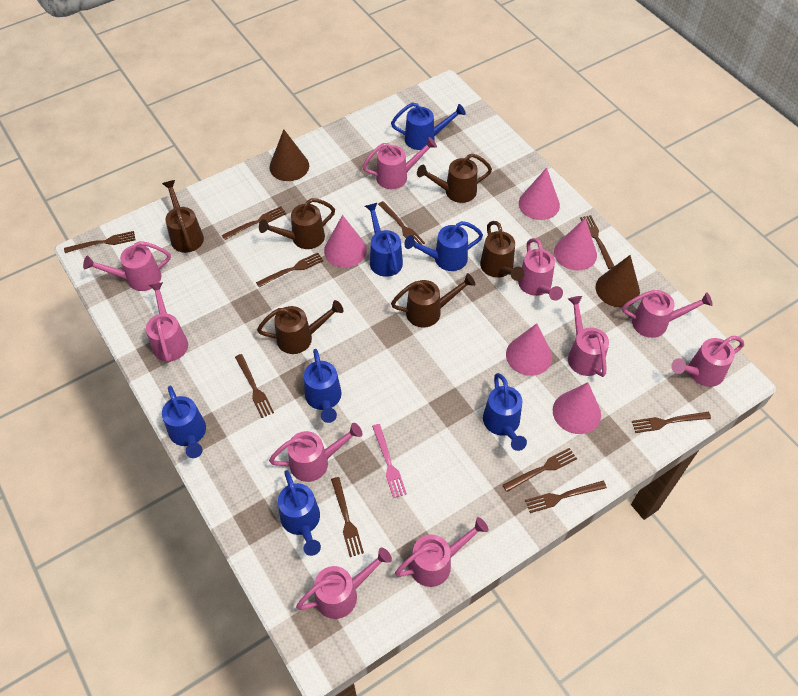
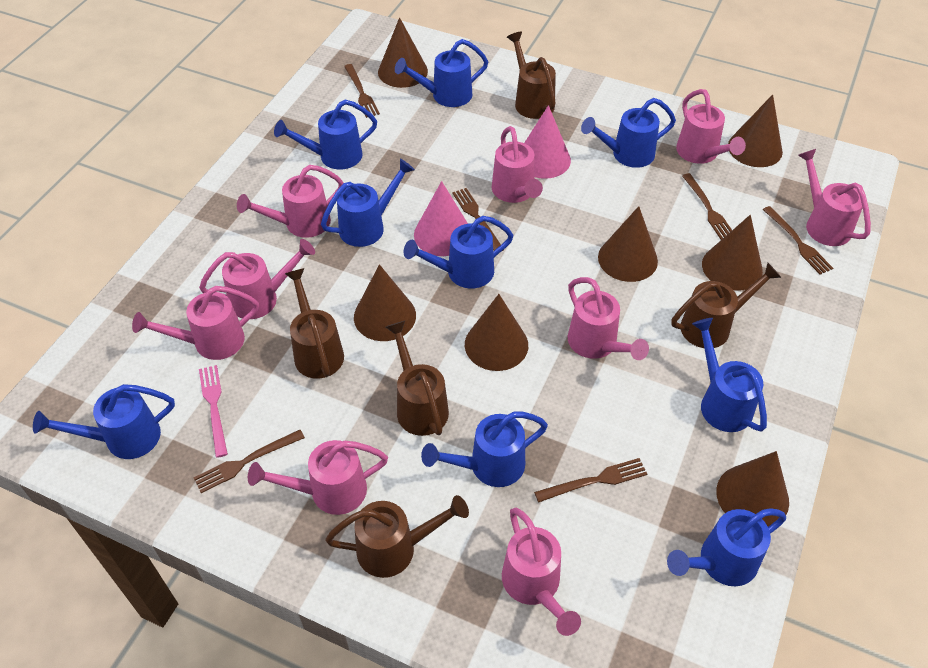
blue watering can: 7 -> 9
brown cone: 2 -> 7
brown fork: 10 -> 6
brown watering can: 6 -> 5
pink cone: 5 -> 2
pink watering can: 10 -> 9

